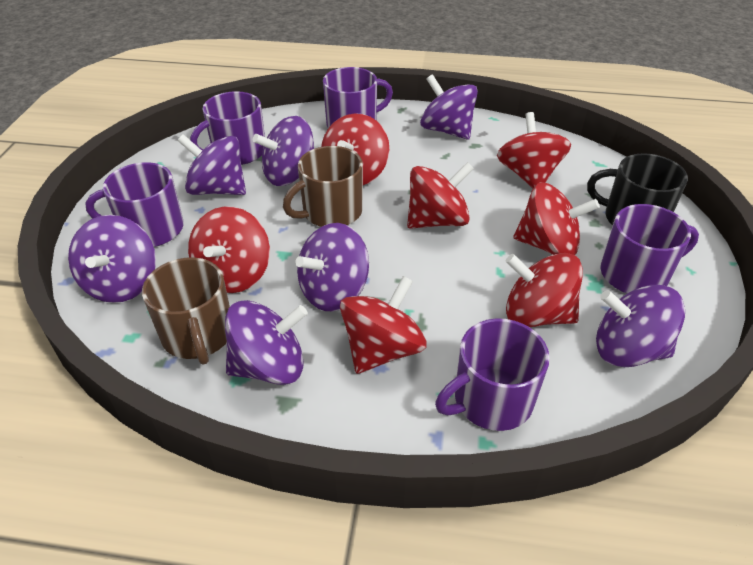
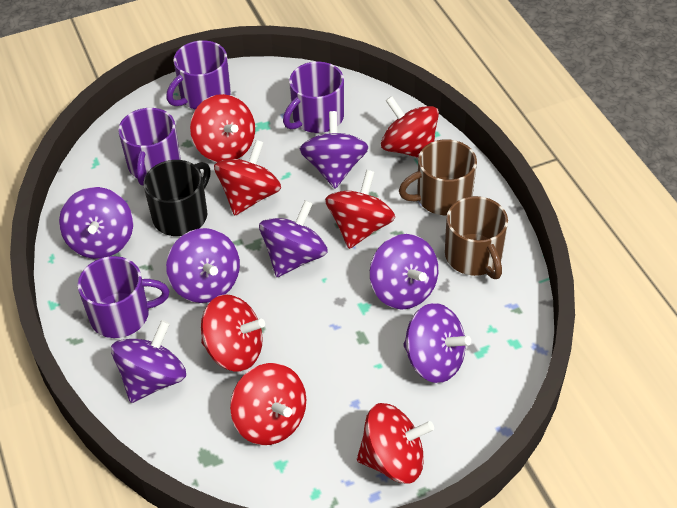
purple mug: 5 -> 4

